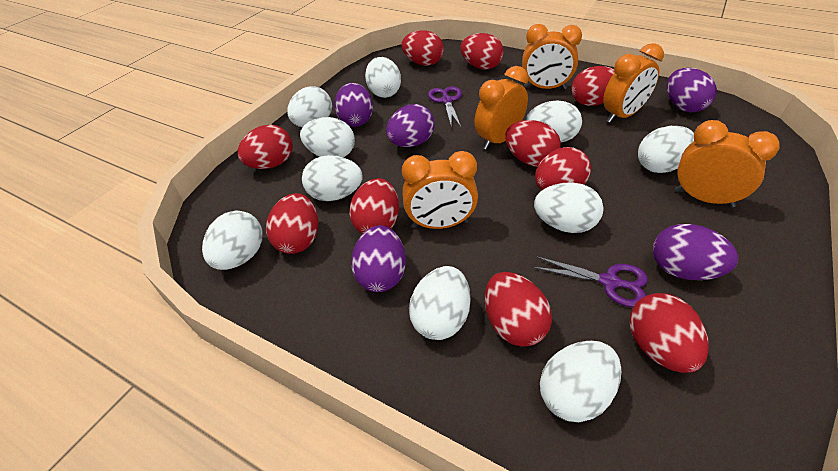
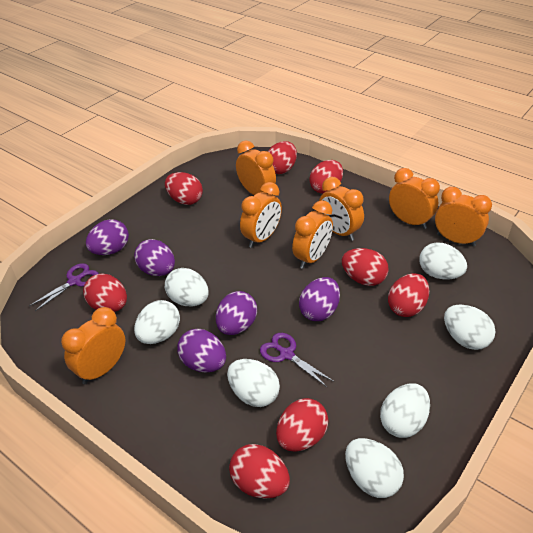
orange clock: 5 -> 7
red egg: 10 -> 8
white egg: 10 -> 7

